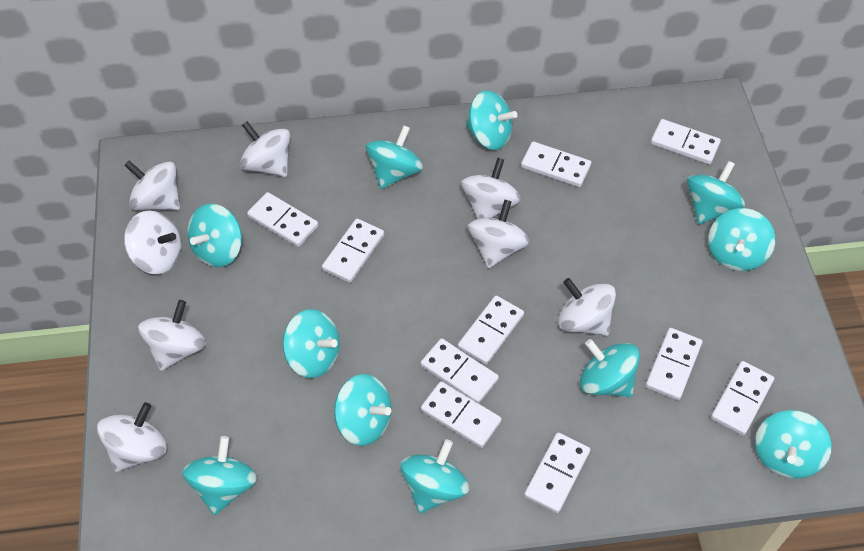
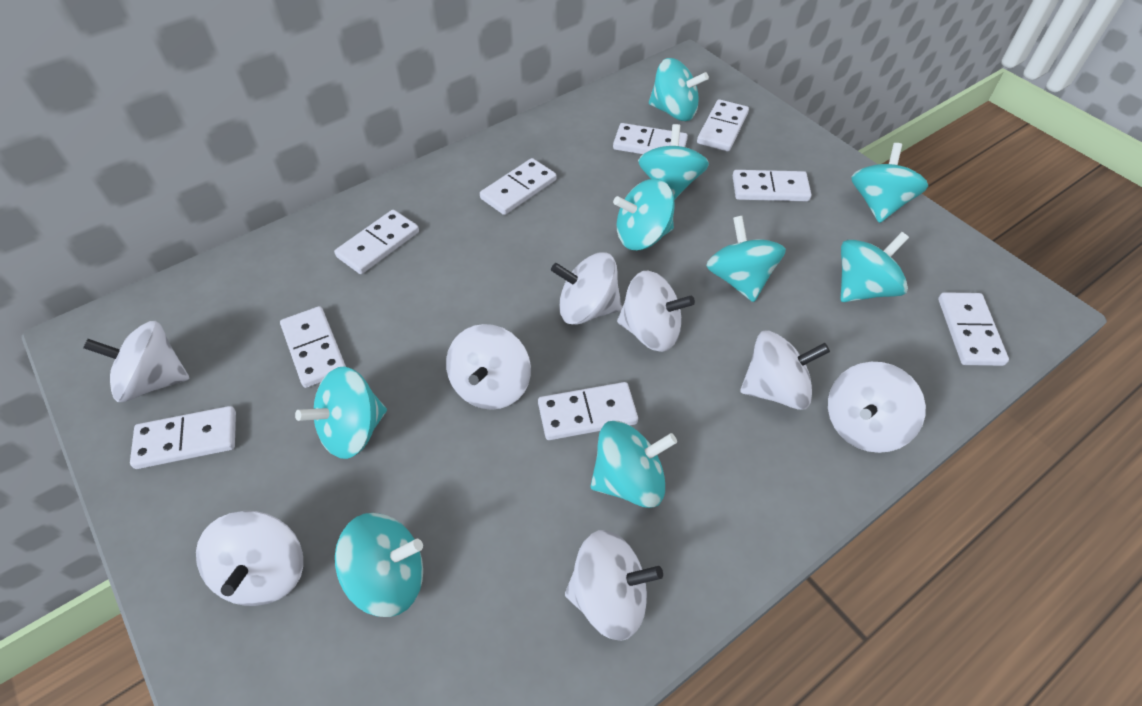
turquoise spinning top: 11 -> 9
white domino: 10 -> 9

